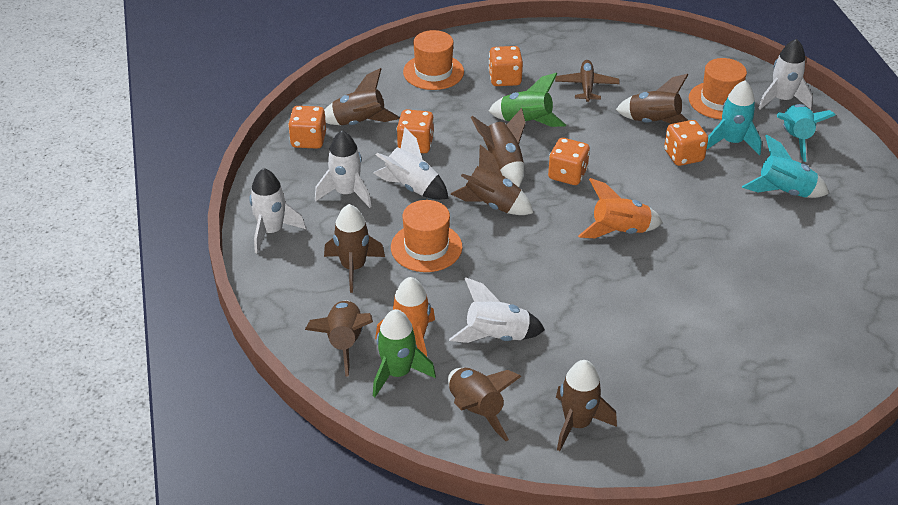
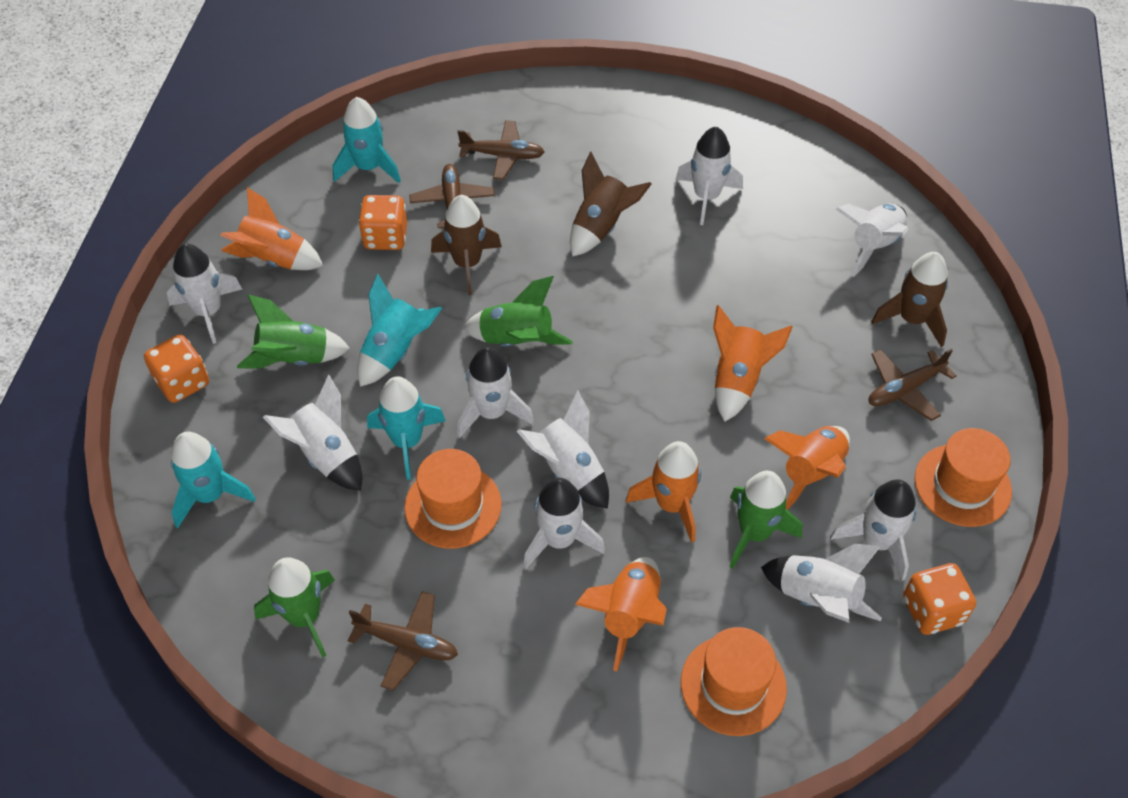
brown plane: 1 -> 4
brown rocket: 8 -> 3
green rocket: 2 -> 4
orange dice: 5 -> 3
orange rocket: 2 -> 5
turquoise rocket: 3 -> 4
white rocket: 5 -> 9

